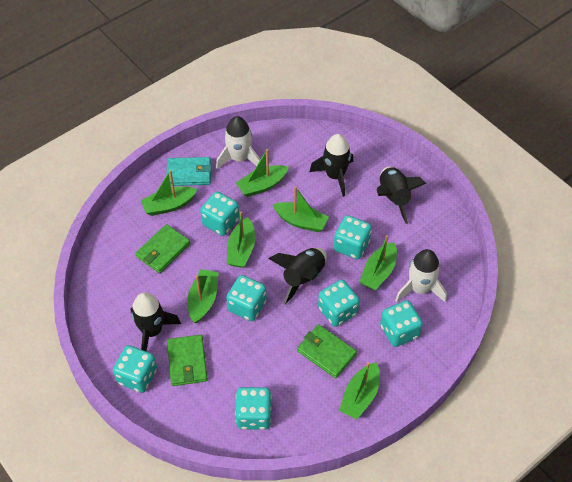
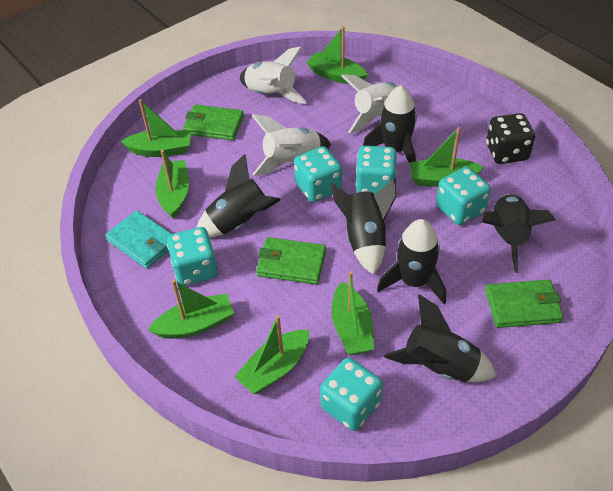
black dice: 0 -> 1
black rocket: 4 -> 6
turquoise dice: 7 -> 5
white rocket: 2 -> 3

